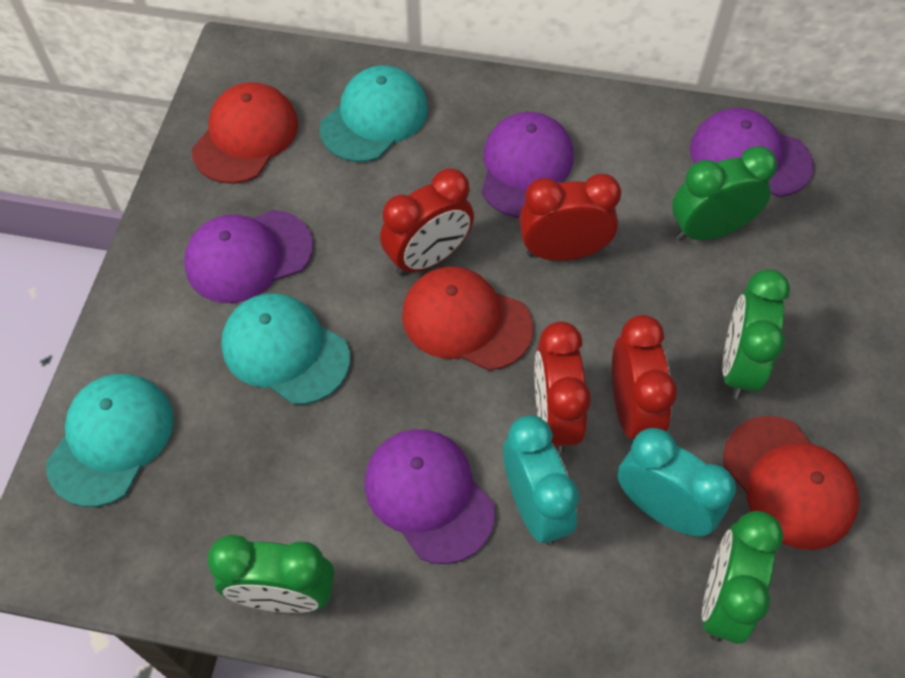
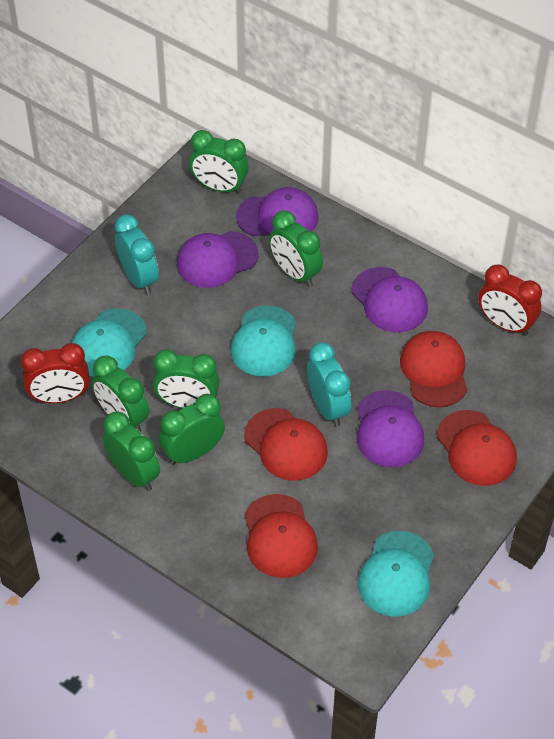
green clock: 4 -> 6
red cap: 3 -> 4
red clock: 4 -> 2

